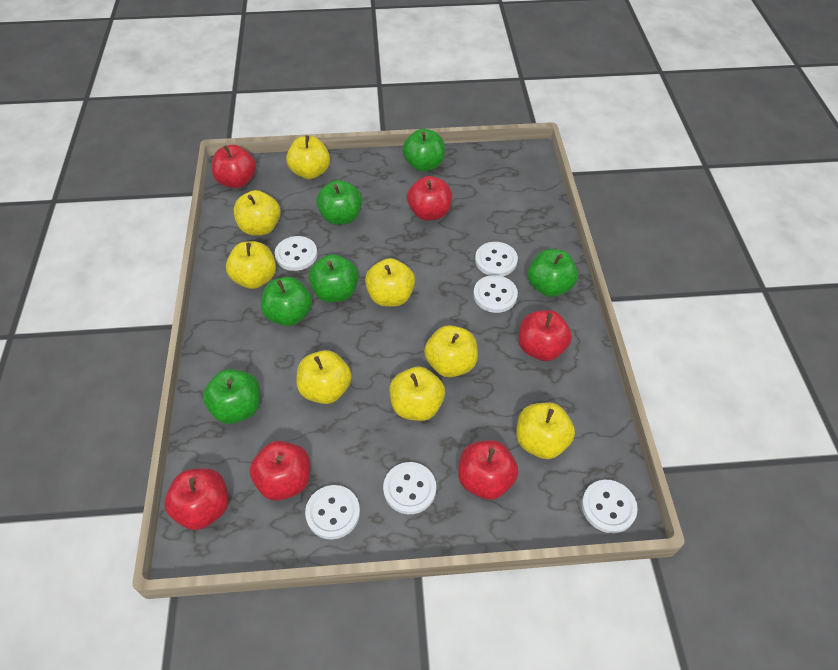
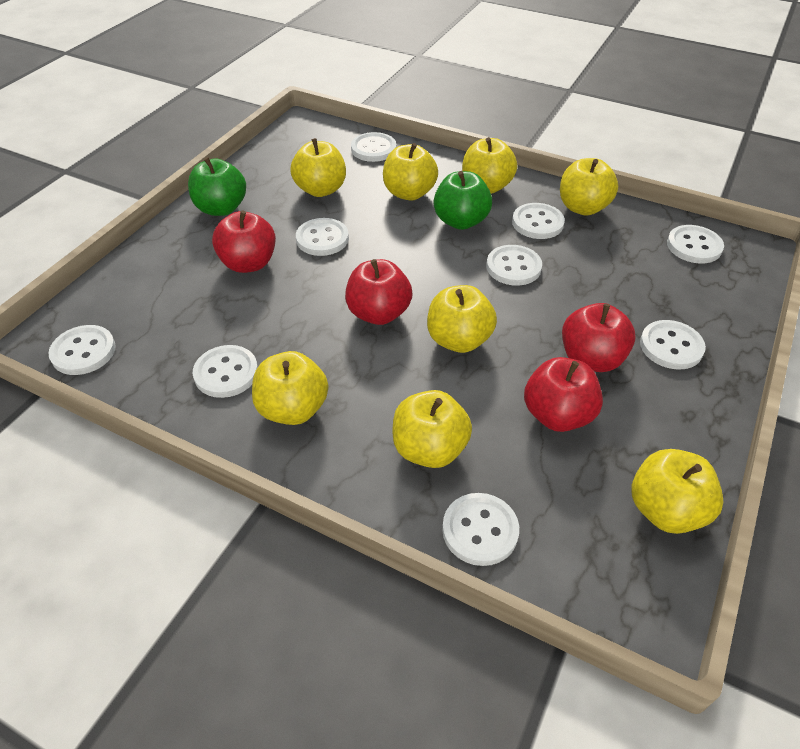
green apple: 6 -> 2
red apple: 6 -> 4
white button: 6 -> 9

